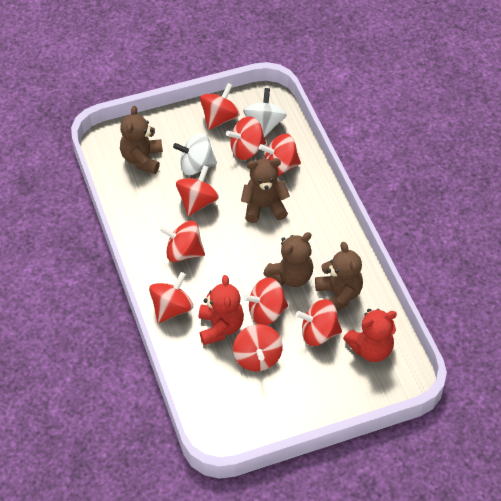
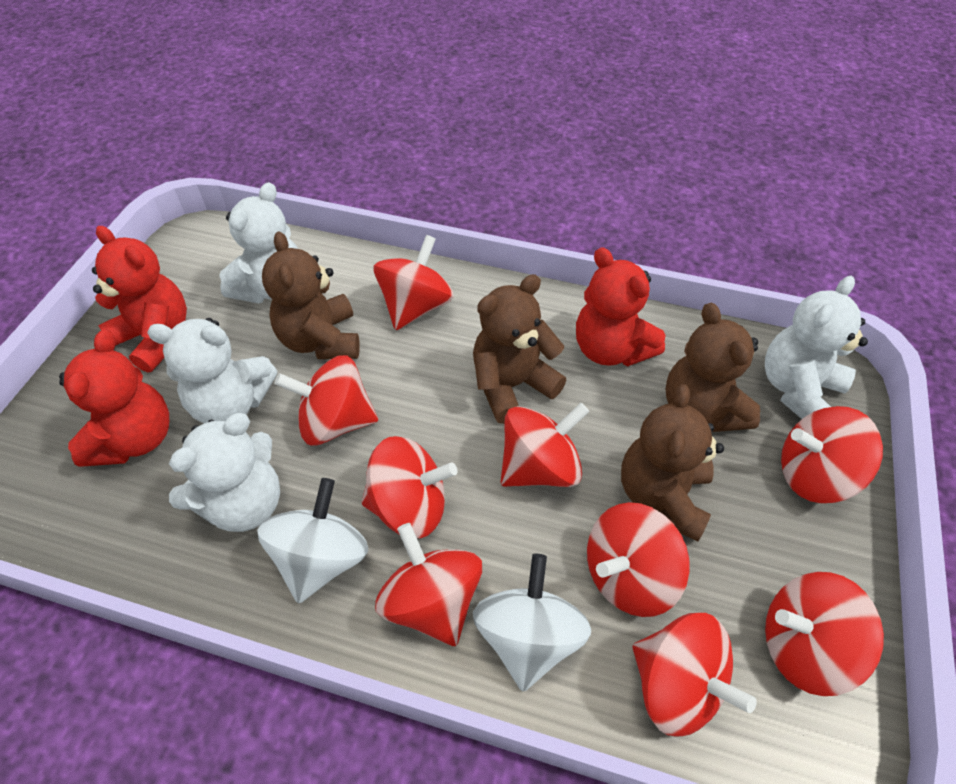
red teddy bear: 2 -> 3
white teddy bear: 0 -> 4

